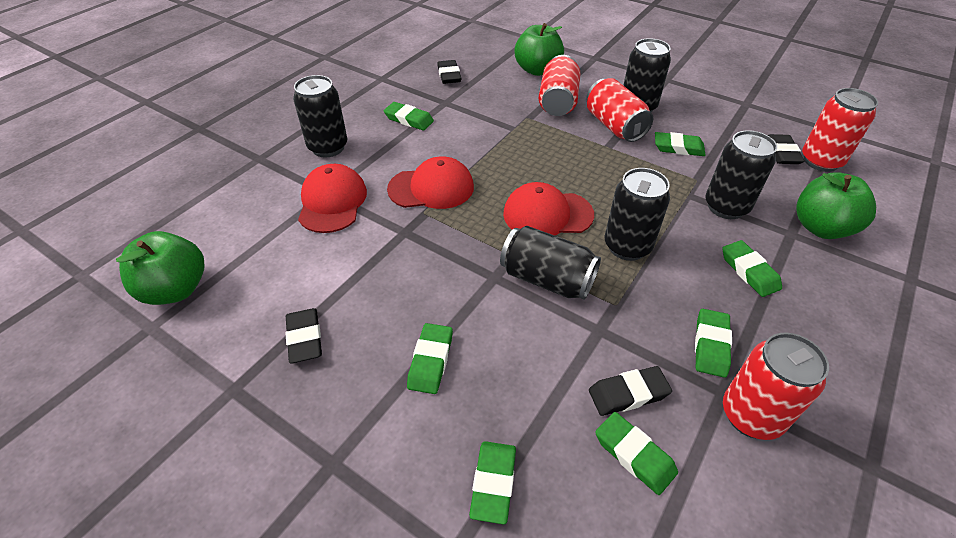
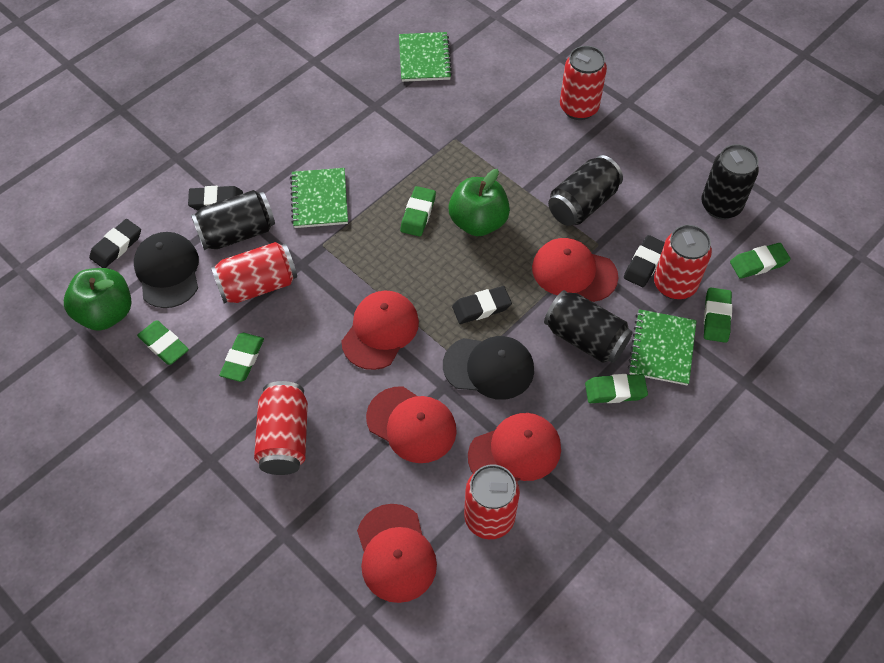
black can: 5 -> 4
black cap: 0 -> 2
green apple: 3 -> 2
green eraser: 7 -> 6
green notebook: 0 -> 3
red can: 4 -> 5
red cap: 3 -> 5

